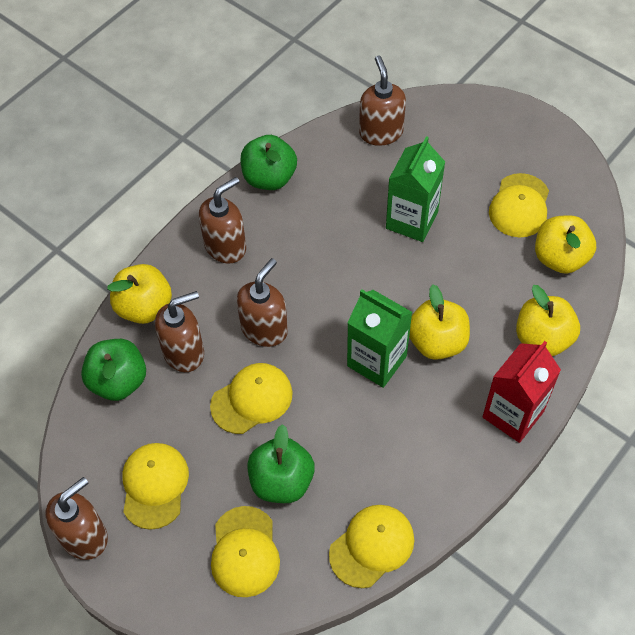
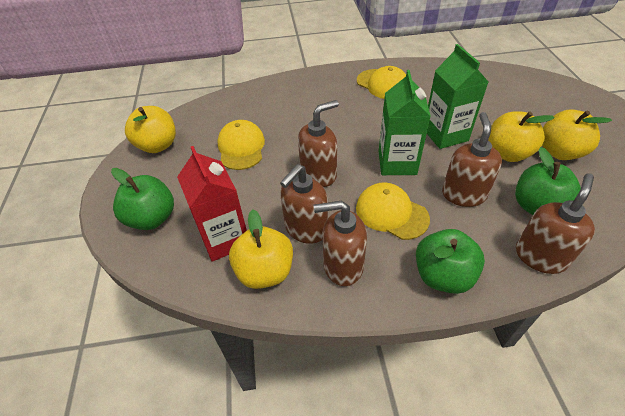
yellow cap: 5 -> 3

